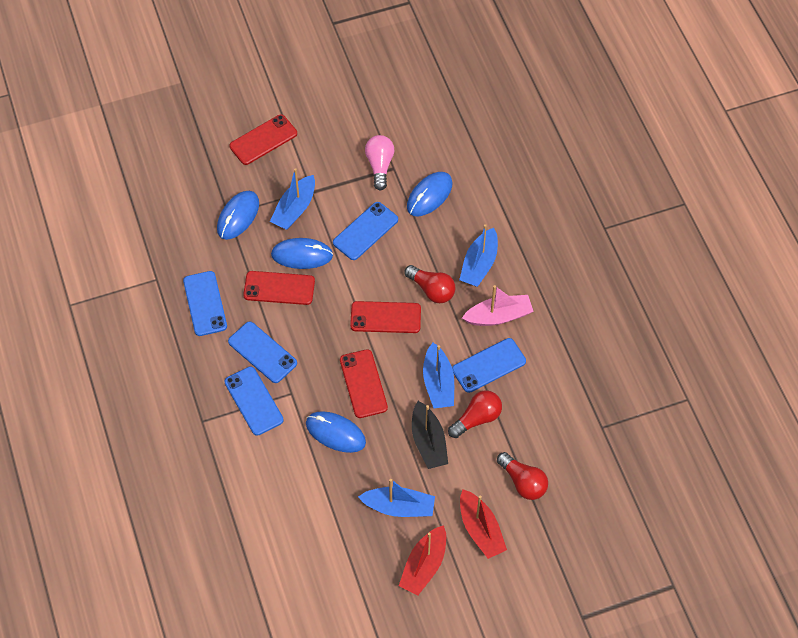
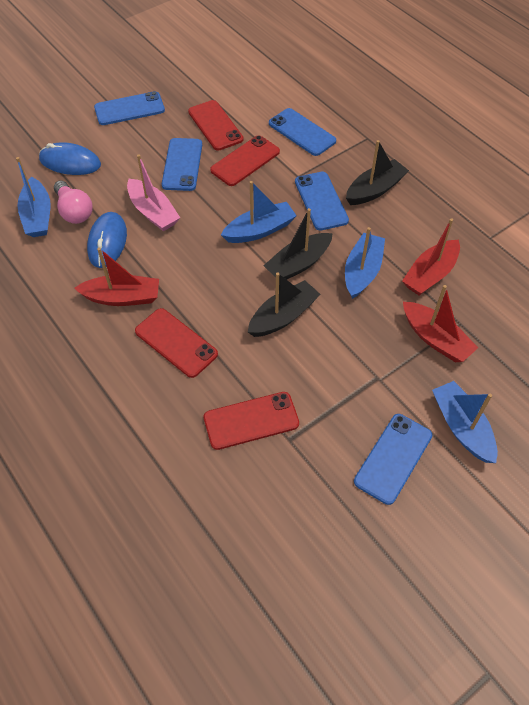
black boat: 1 -> 3
blue mouse: 4 -> 2
red boat: 2 -> 3
red light bulb: 3 -> 0

